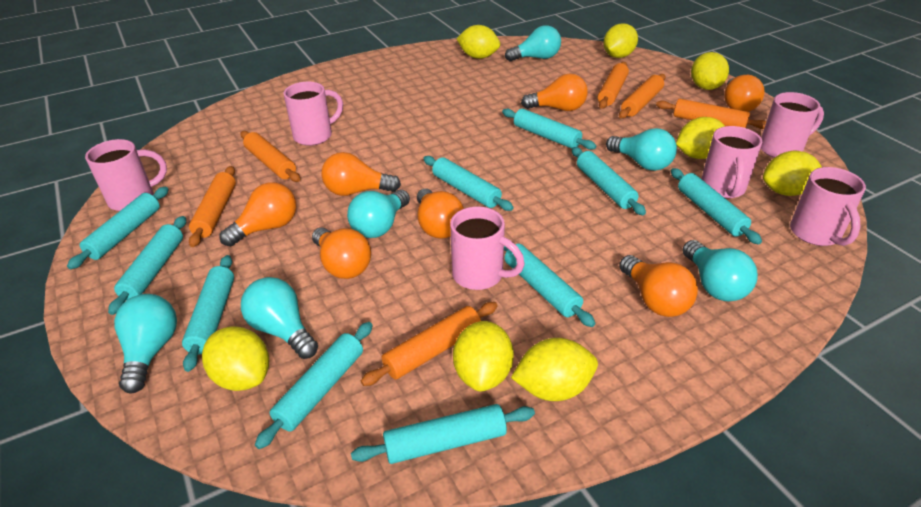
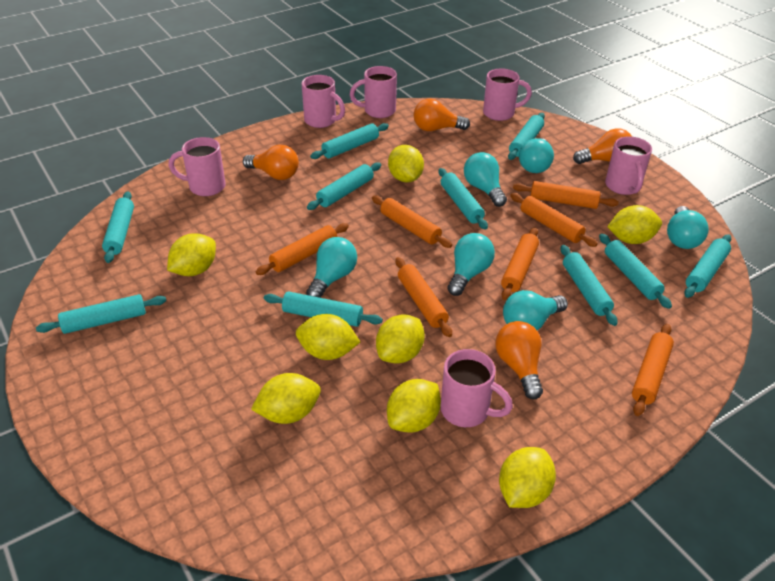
orange light bulb: 7 -> 4
orange rolling pin: 6 -> 7

